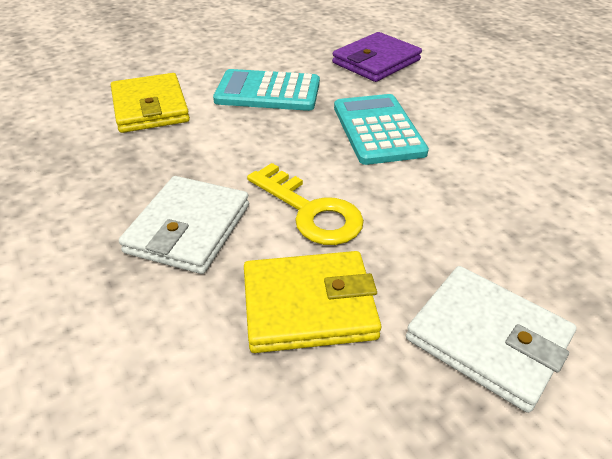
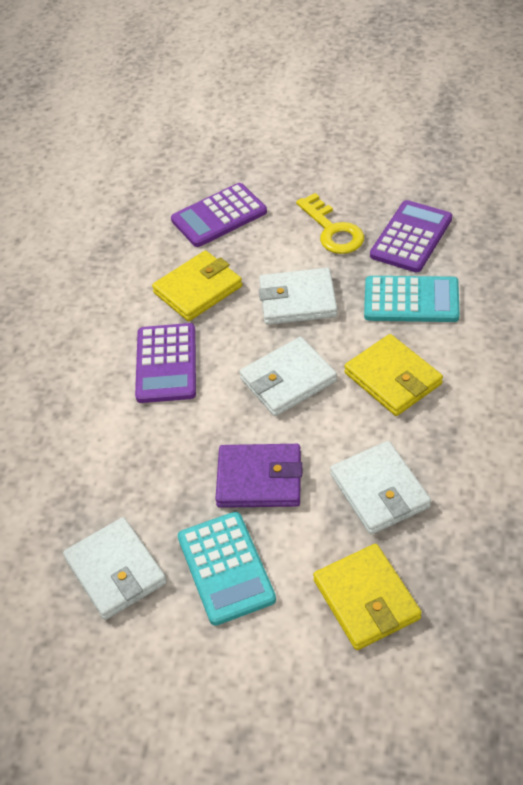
purple calculator: 0 -> 3
white wallet: 2 -> 4
yellow wallet: 2 -> 3

